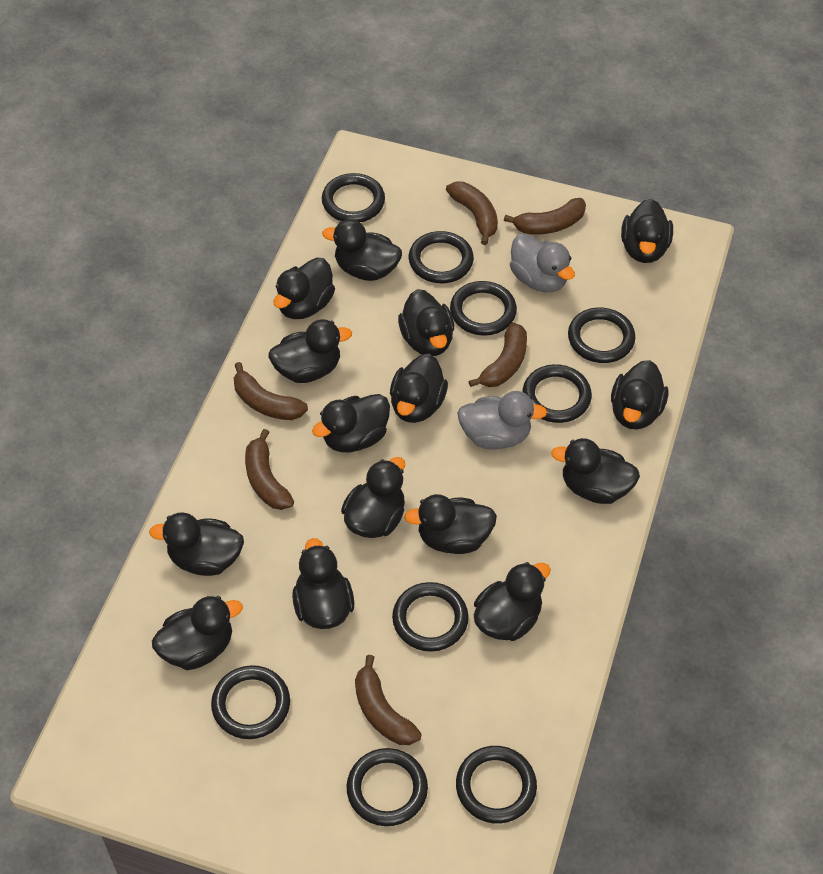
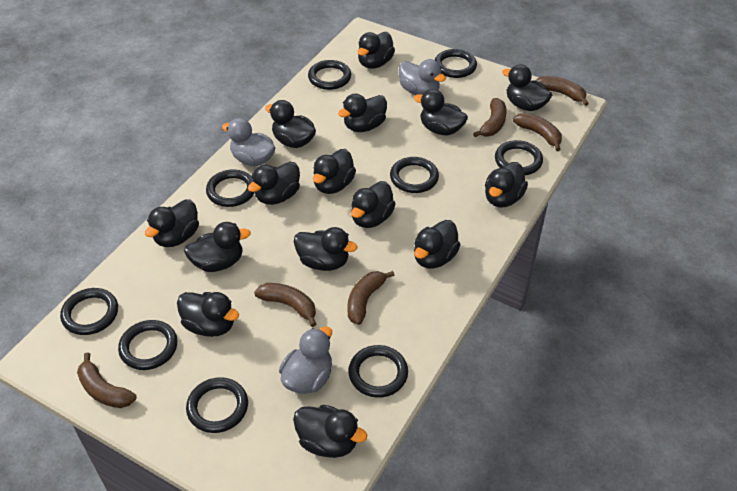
grey duck: 2 -> 3

